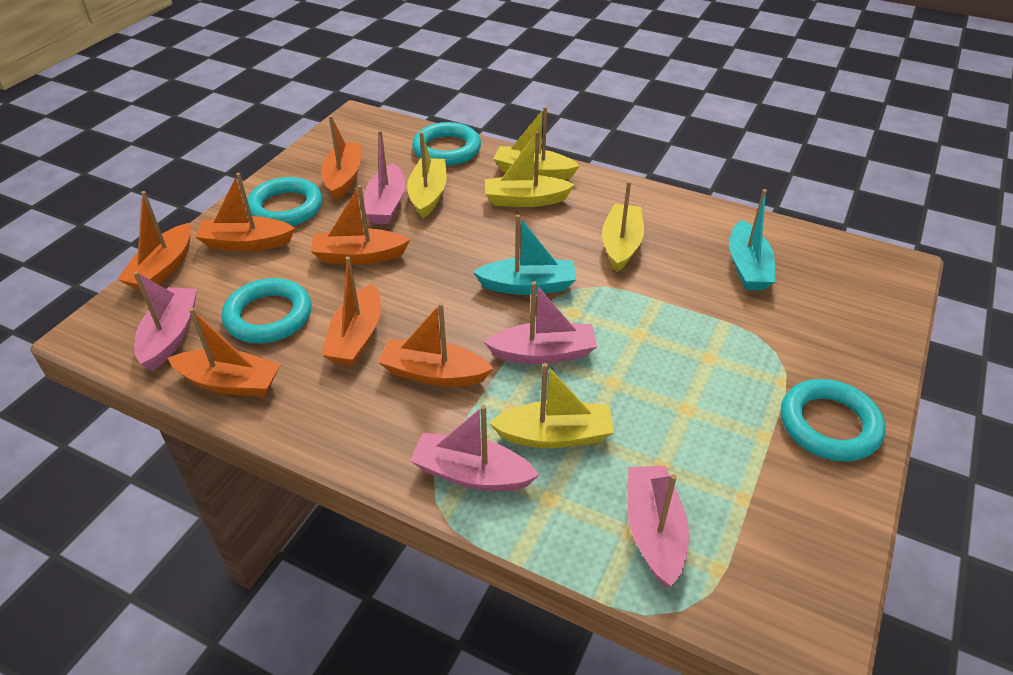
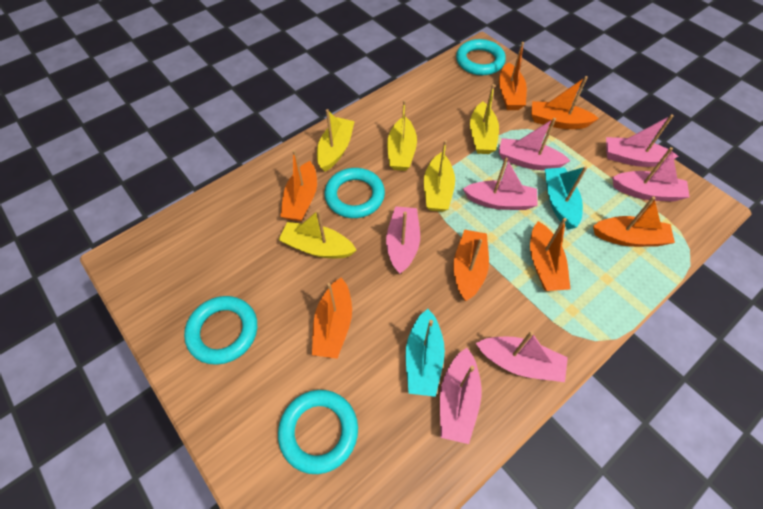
pink boat: 5 -> 7

